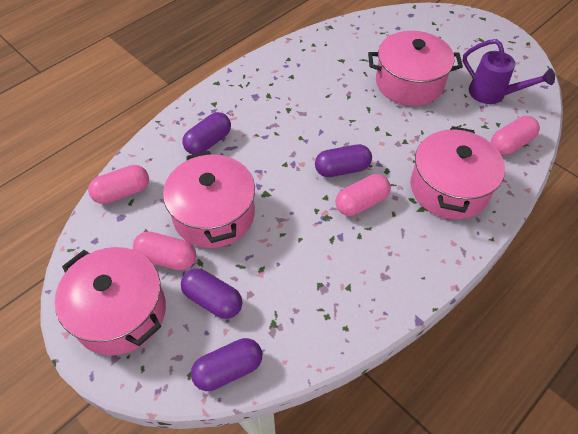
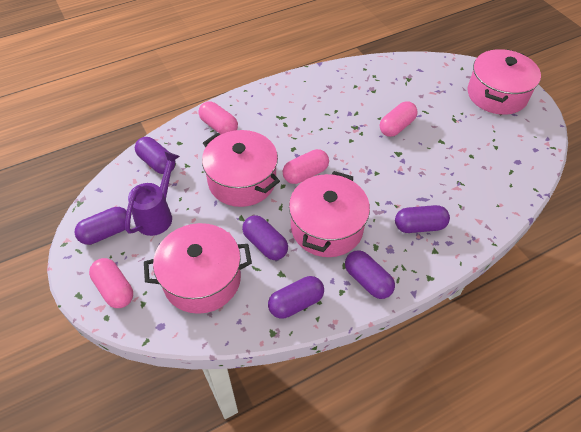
purple capsule: 4 -> 6

